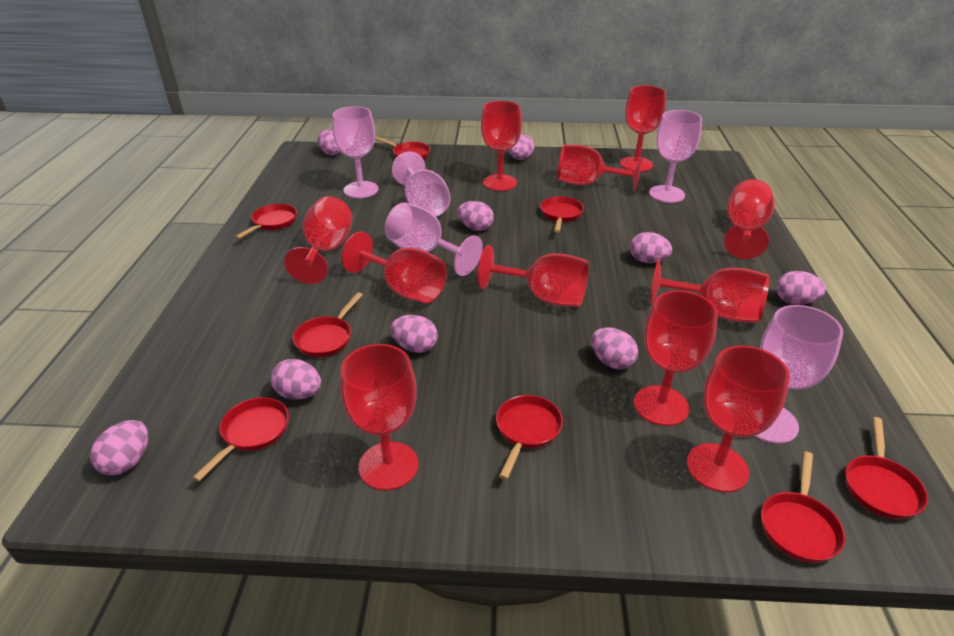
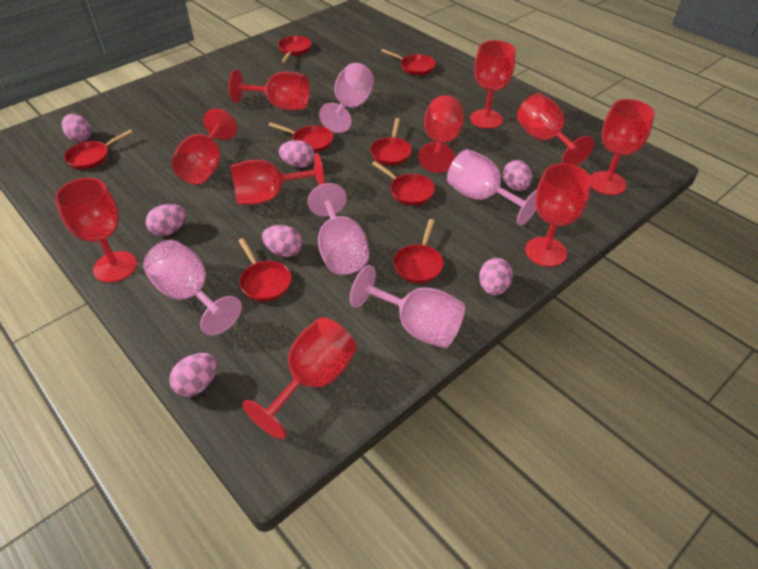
pink egg: 9 -> 7
red goblet: 11 -> 10

